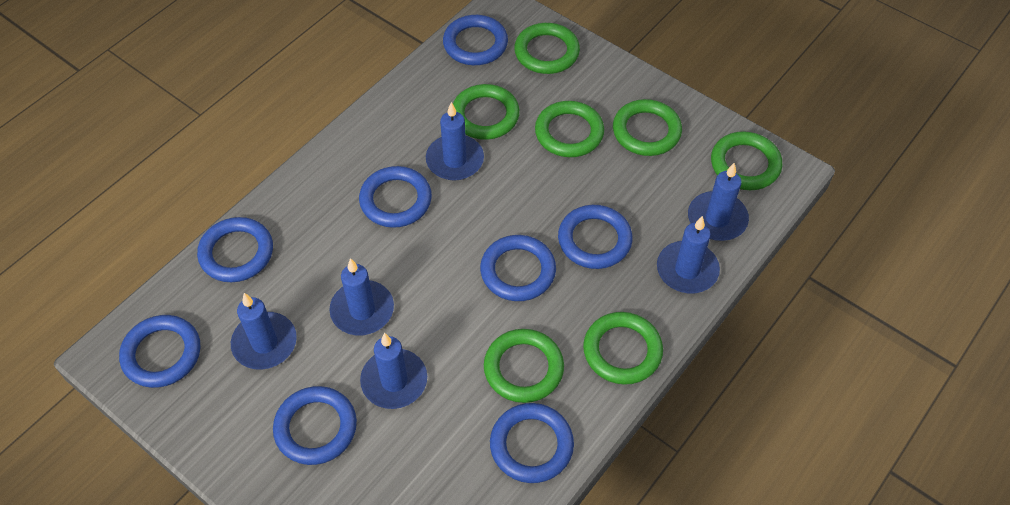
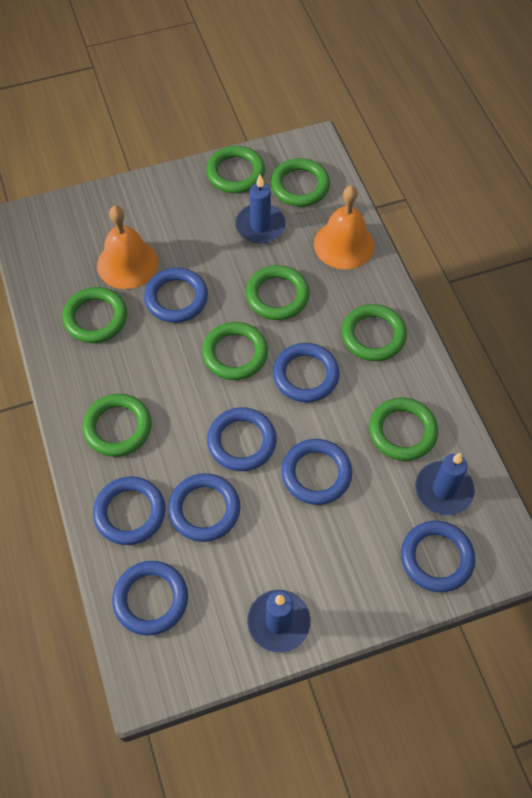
blue candle: 6 -> 3
green ring: 7 -> 8
orange bell: 0 -> 2

